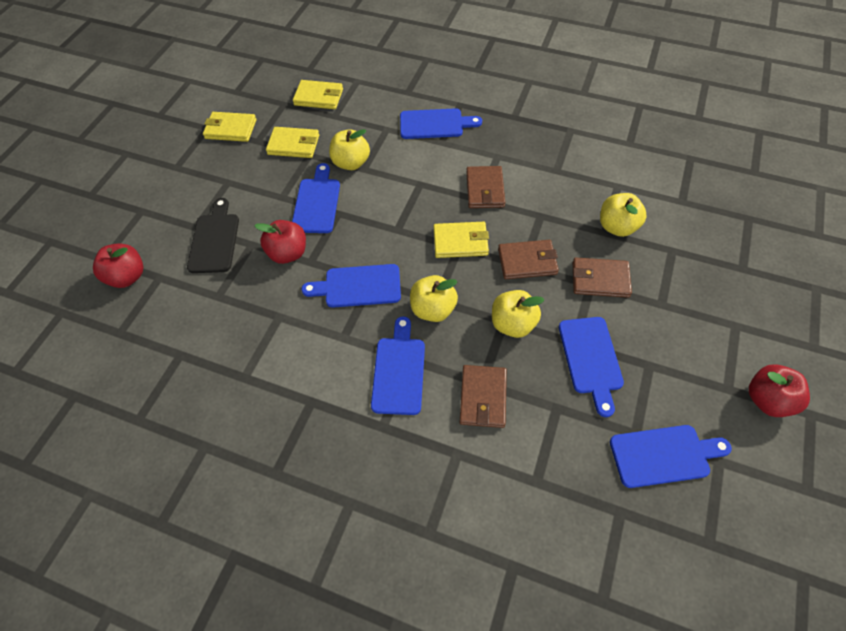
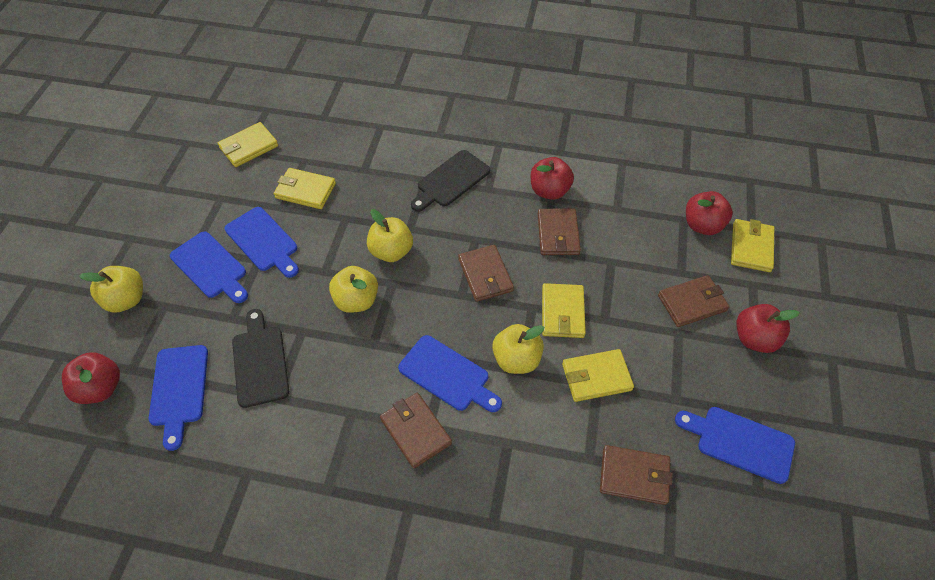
black cutting board: 1 -> 2
blue cutting board: 6 -> 5
brown wallet: 4 -> 5
red apple: 3 -> 4
yellow wallet: 4 -> 5

